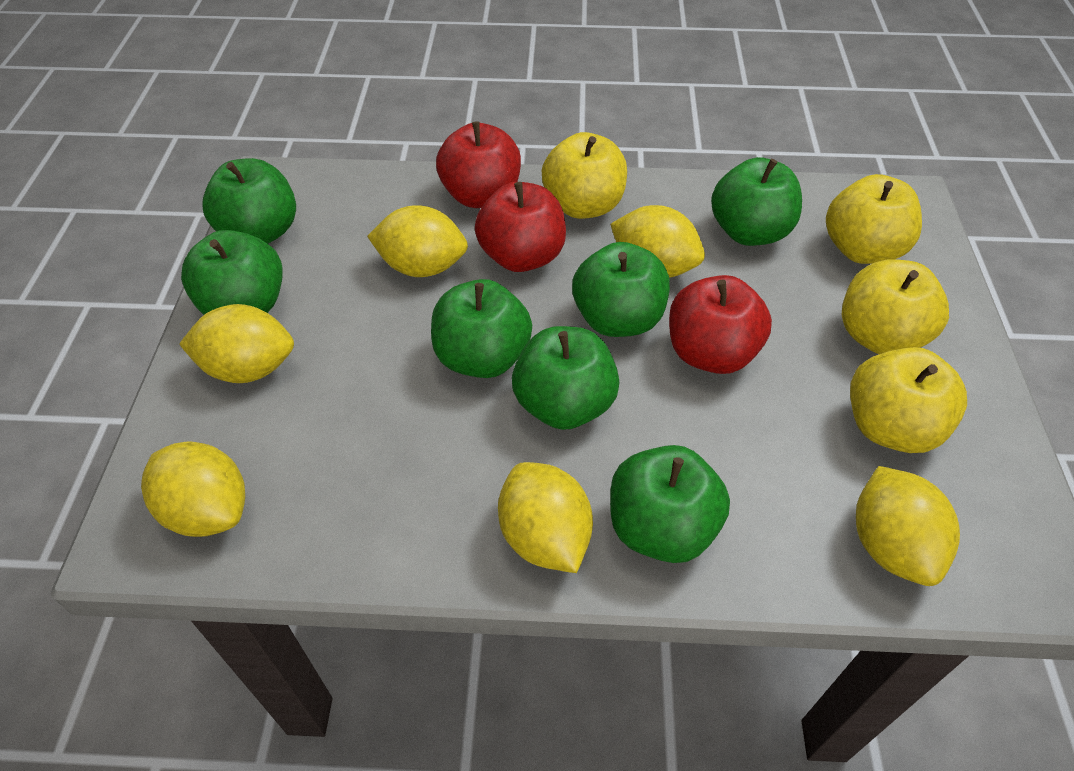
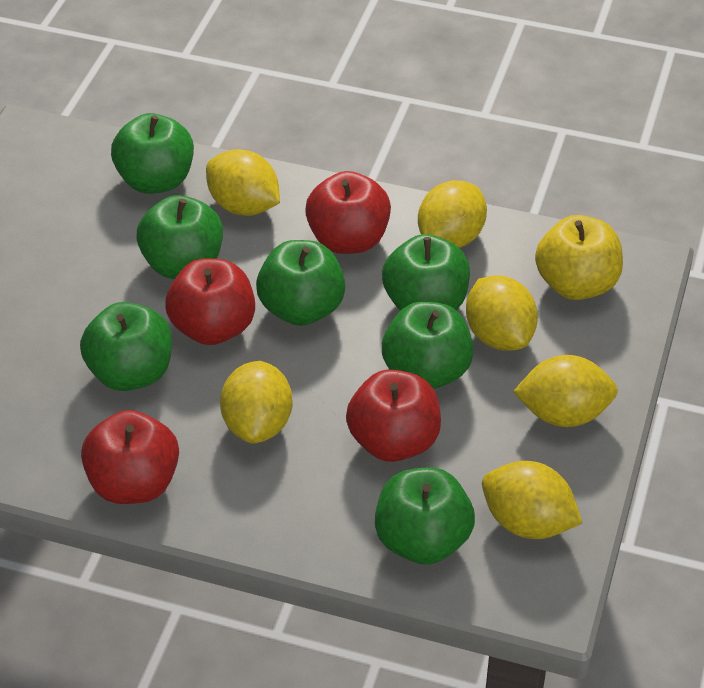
red apple: 3 -> 4
yellow apple: 4 -> 1

